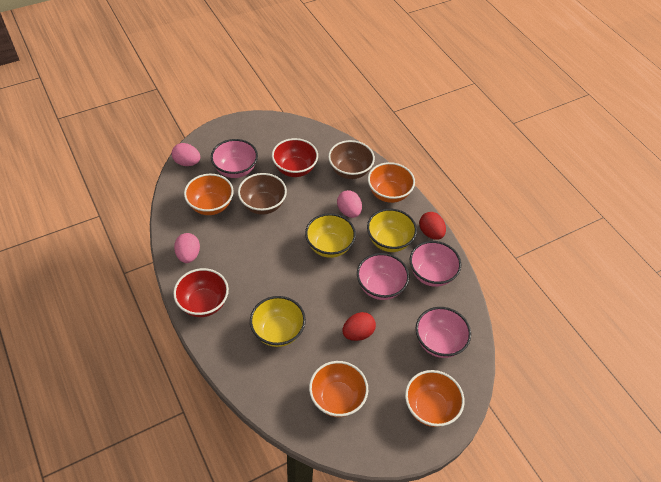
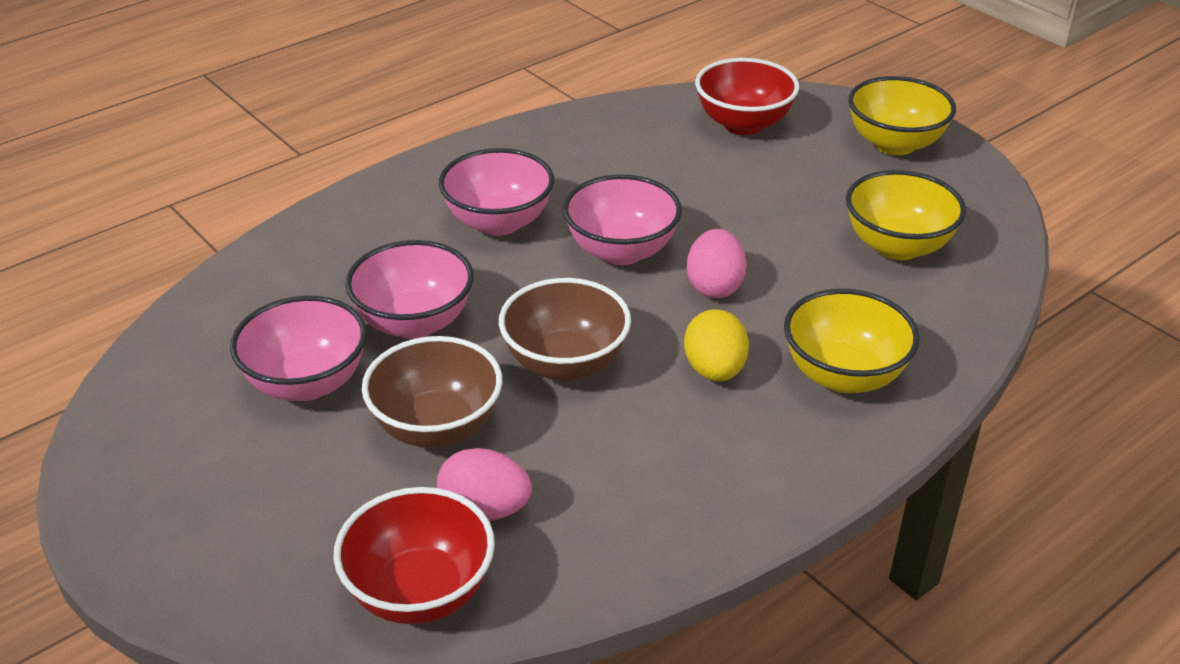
orange bowl: 4 -> 0
pink egg: 3 -> 2
red egg: 2 -> 0
yellow egg: 0 -> 1

